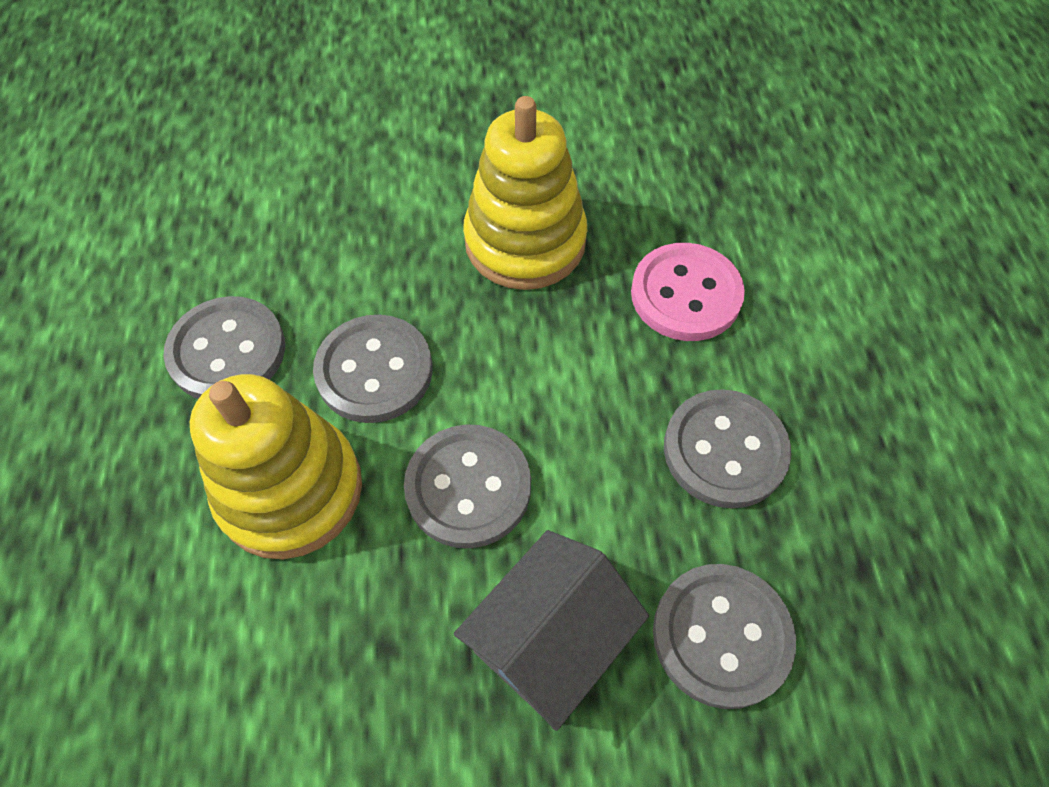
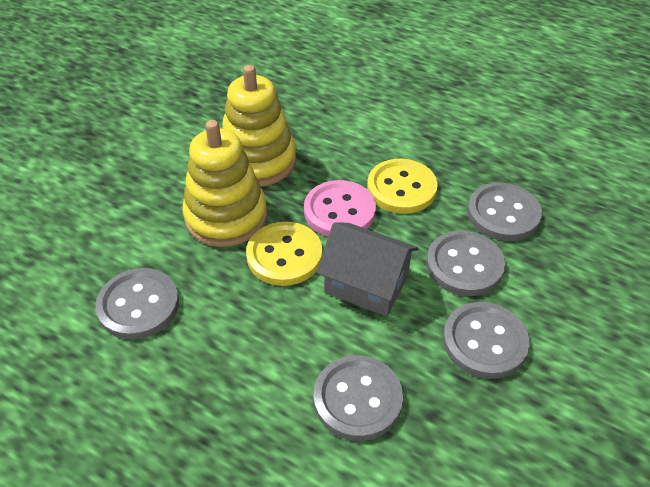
yellow button: 0 -> 2

